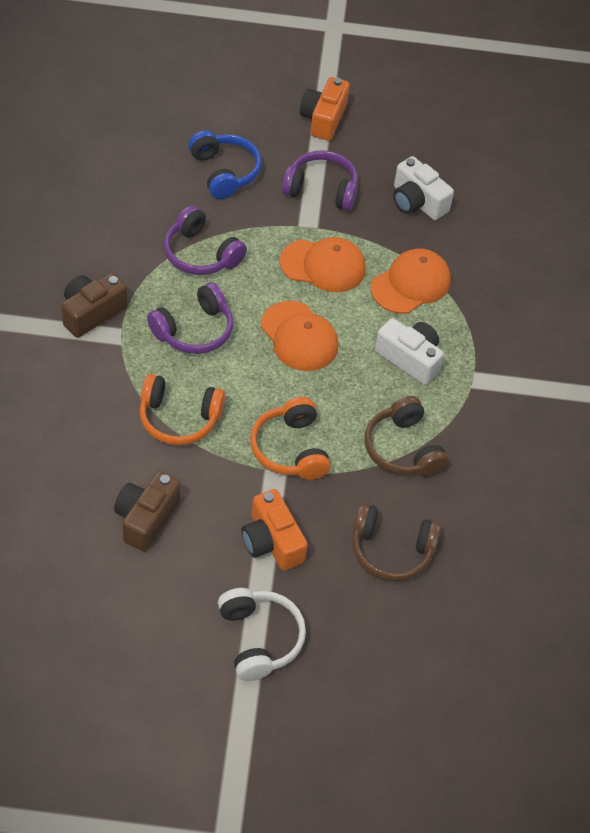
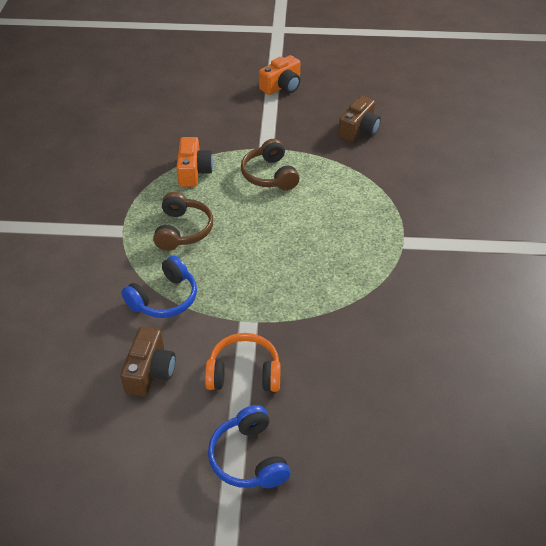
blue headphones: 1 -> 2
orange cap: 3 -> 0
orange headphones: 2 -> 1
purple headphones: 3 -> 0
white camera: 2 -> 0
white headphones: 1 -> 0

